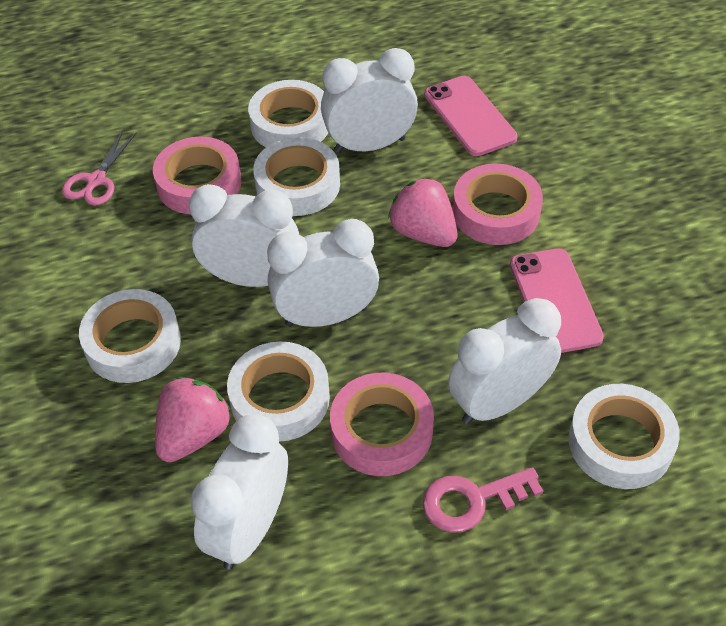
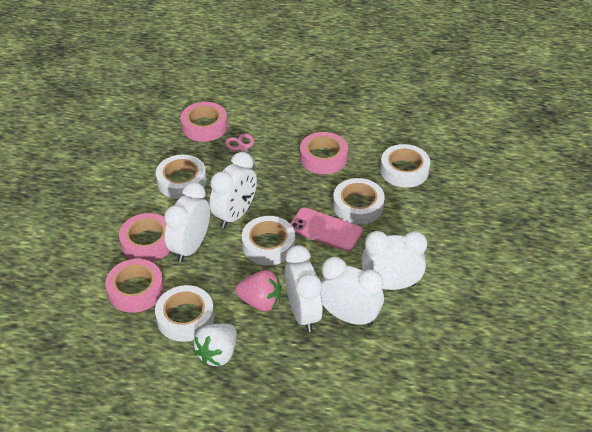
pink key: 1 -> 0
pink phone: 2 -> 1
pink strawberry: 2 -> 1
pink tape: 3 -> 4
white strawberry: 0 -> 1

